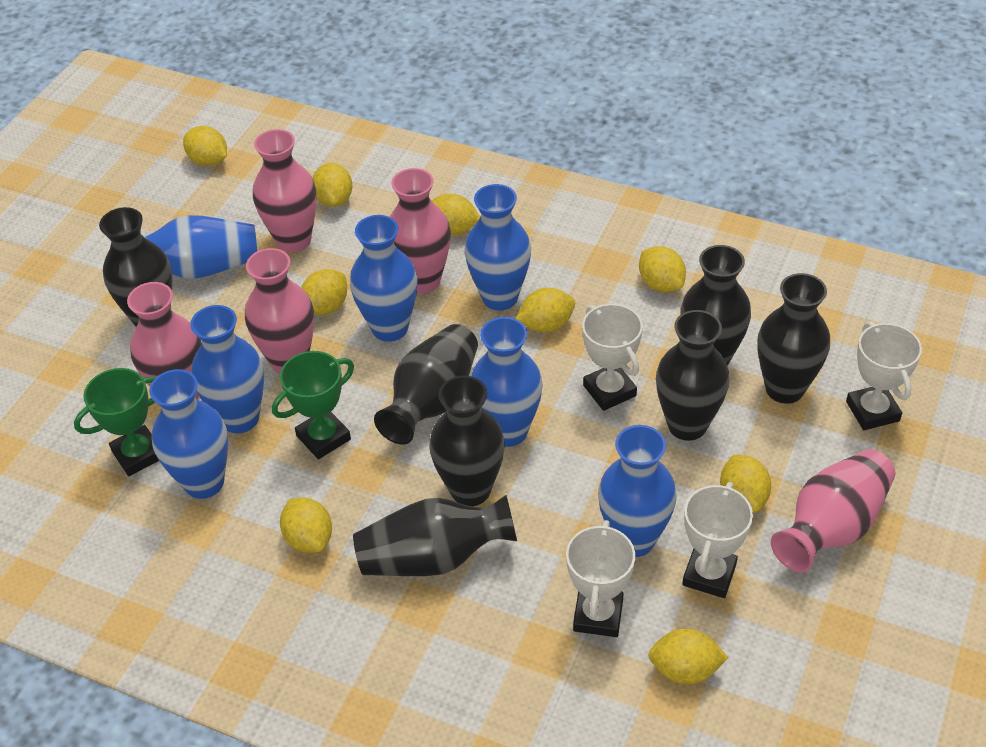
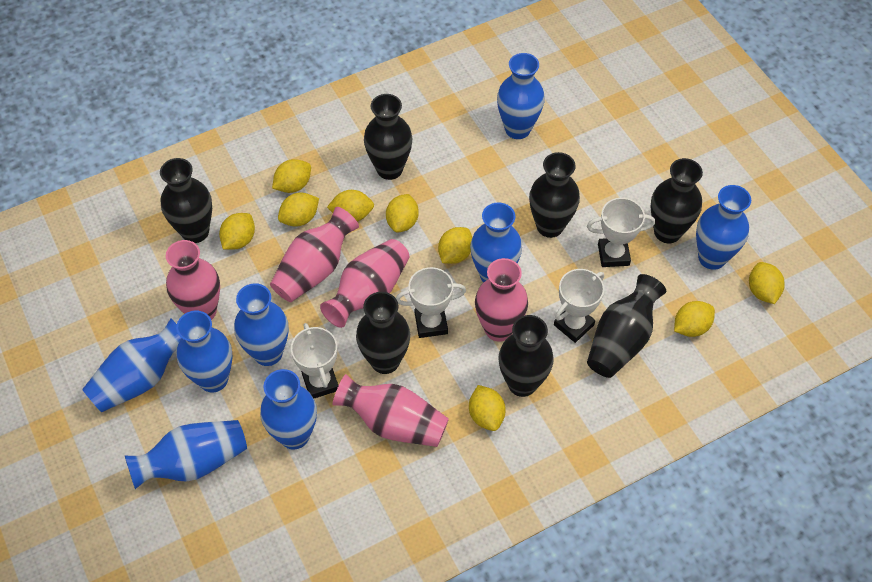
blue vase: 7 -> 8
green trophy: 2 -> 0

